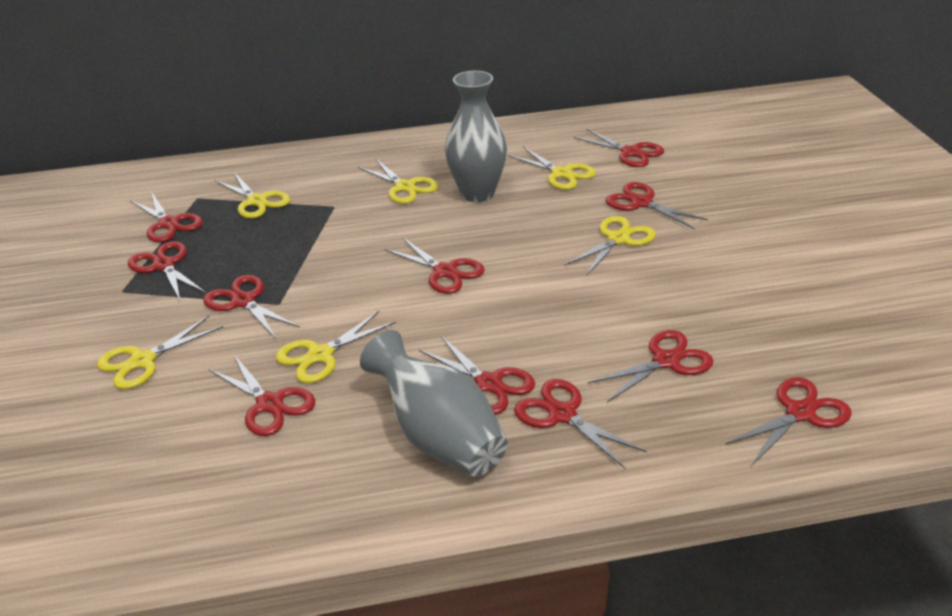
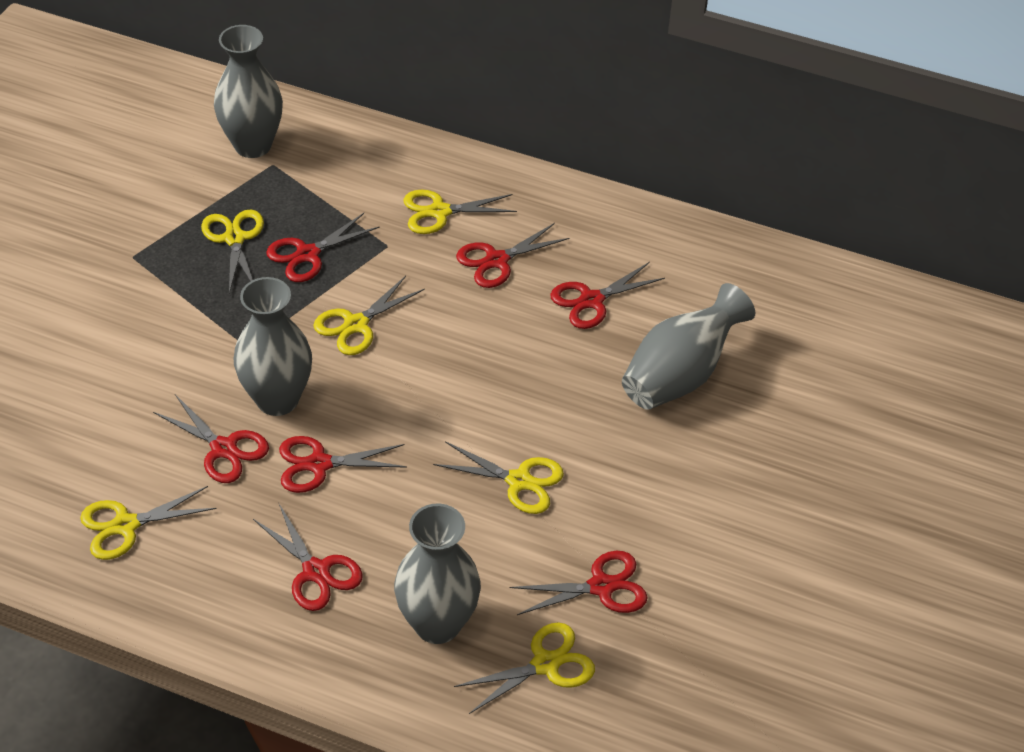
grey vase: 2 -> 4
red scissors: 11 -> 7

